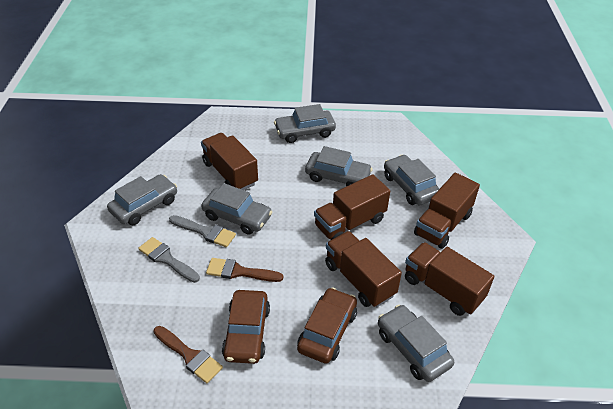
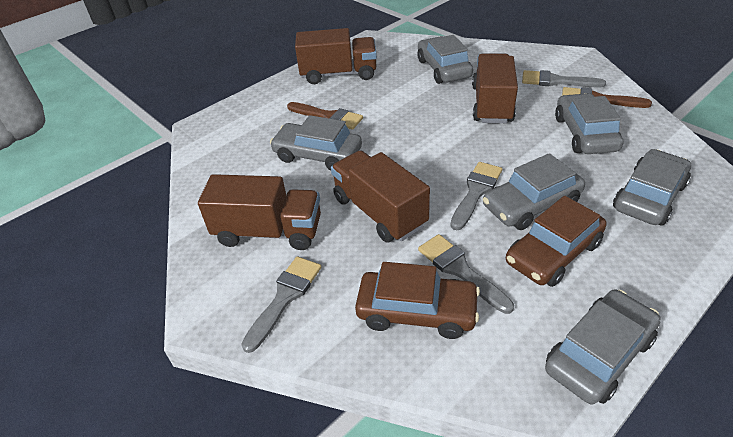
brown truck: 5 -> 4
grey brush: 2 -> 4

